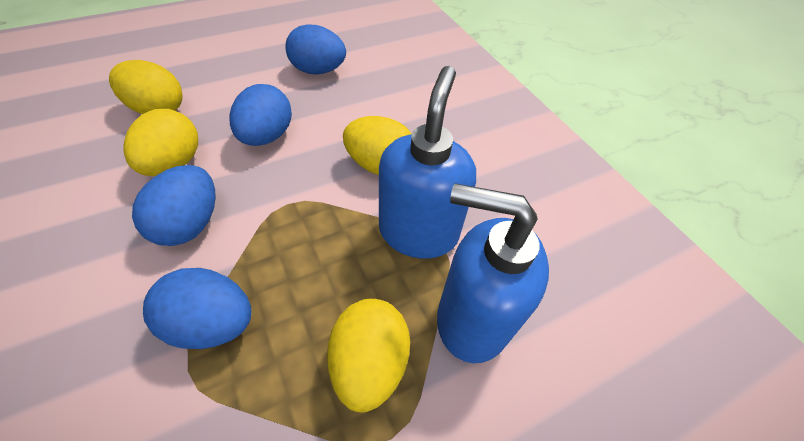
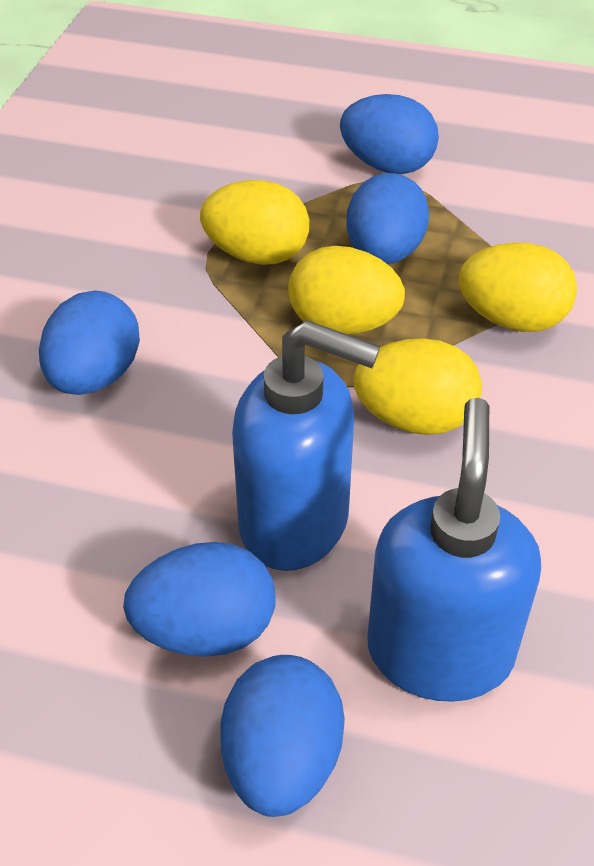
blue egg: 4 -> 5

